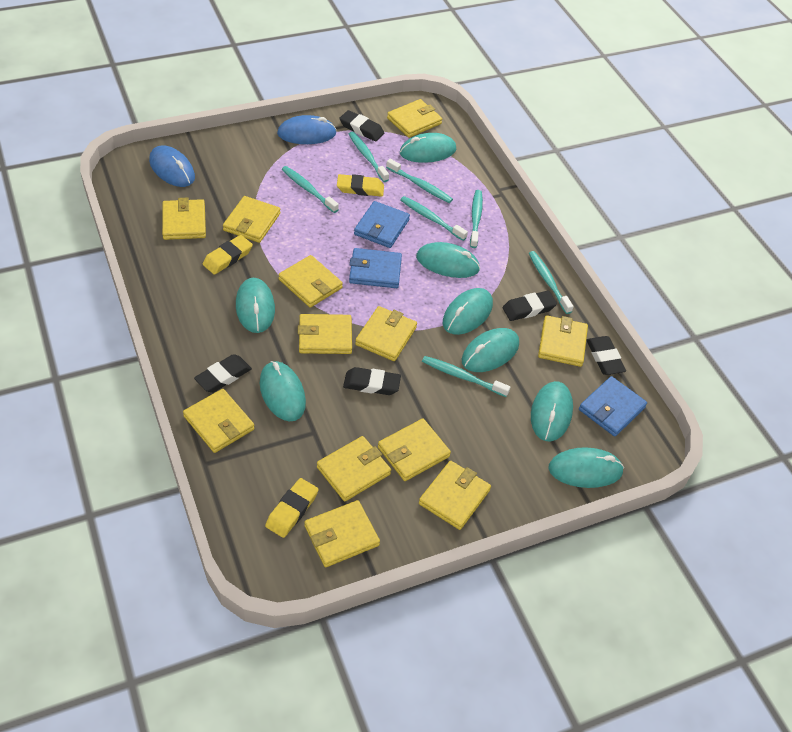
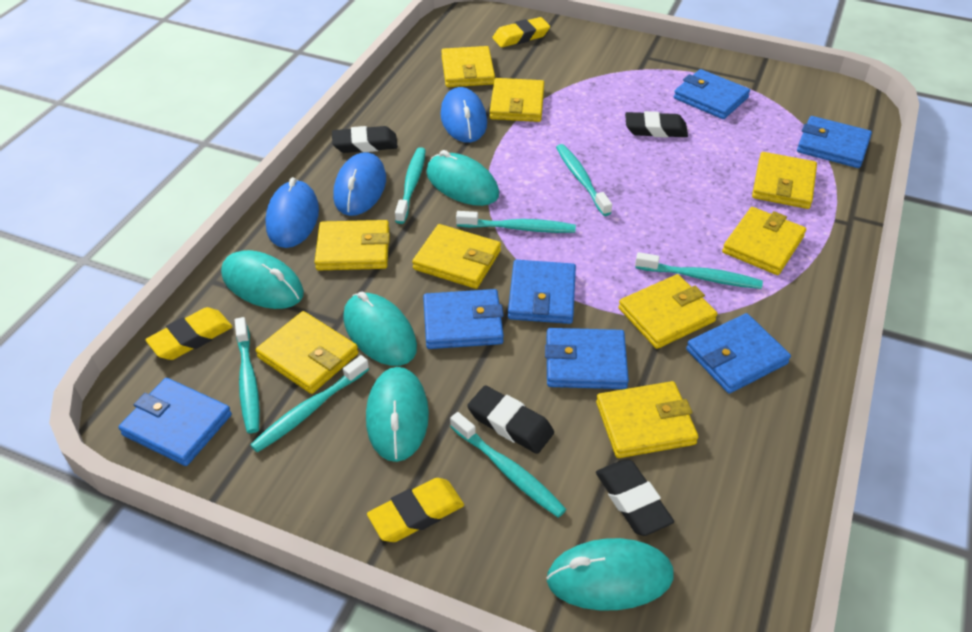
black eraser: 5 -> 4
blue mouse: 2 -> 3
blue wallet: 3 -> 7
turquoise mouse: 8 -> 5
yellow wallet: 12 -> 9

